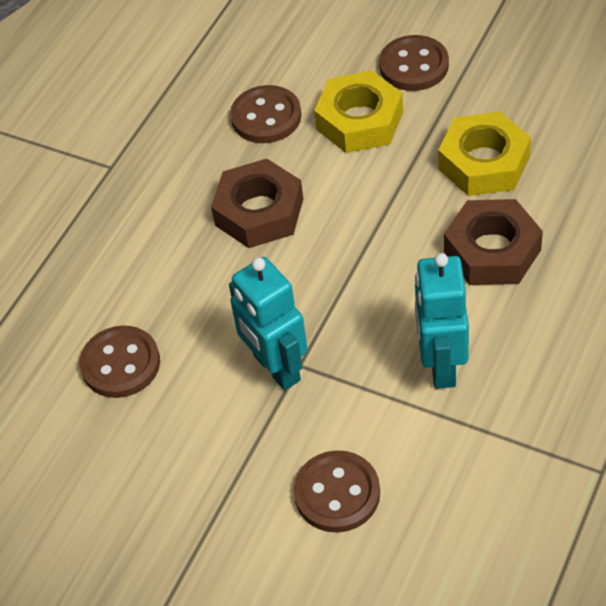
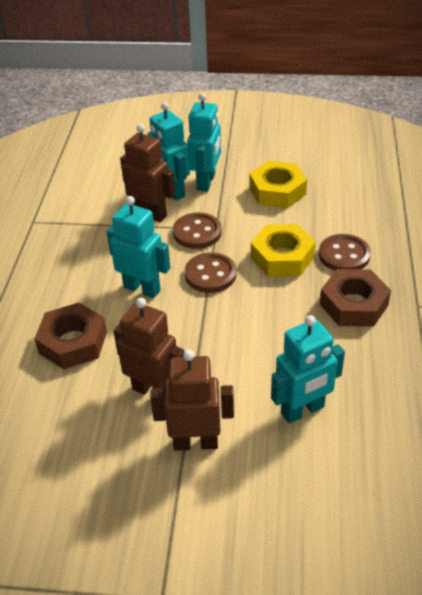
brown button: 4 -> 3
brown robot: 0 -> 3
turquoise robot: 2 -> 4

